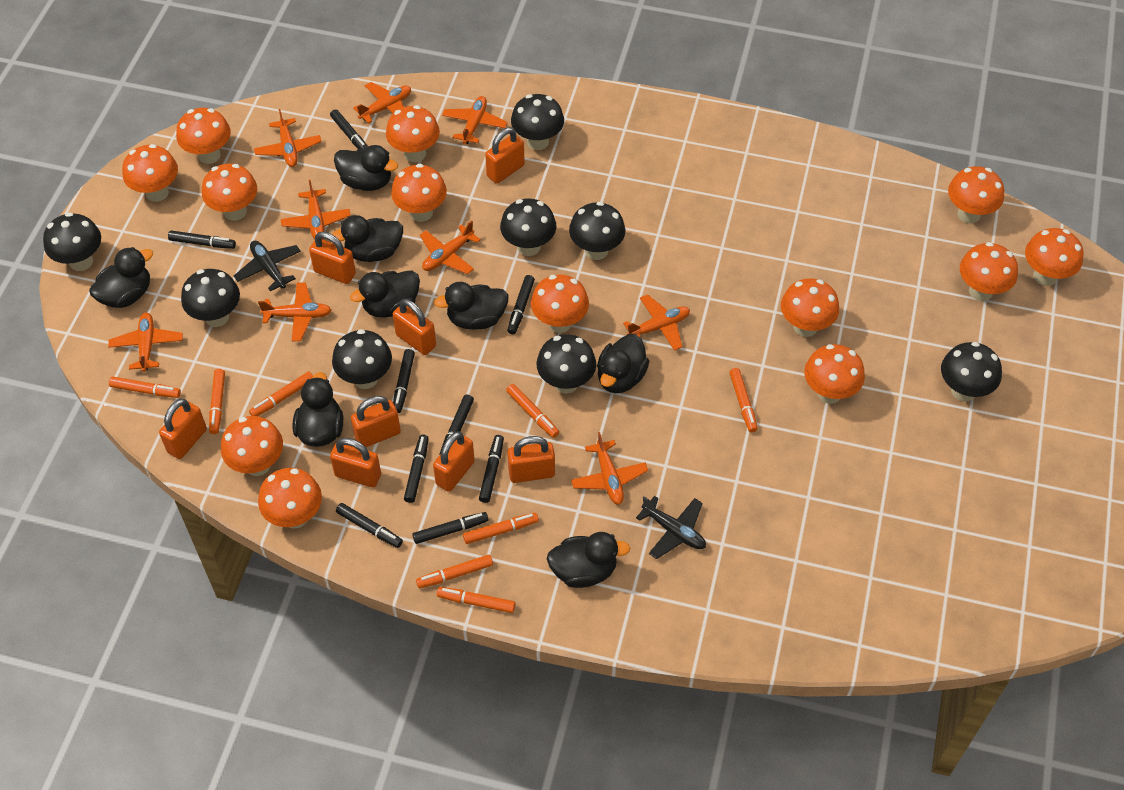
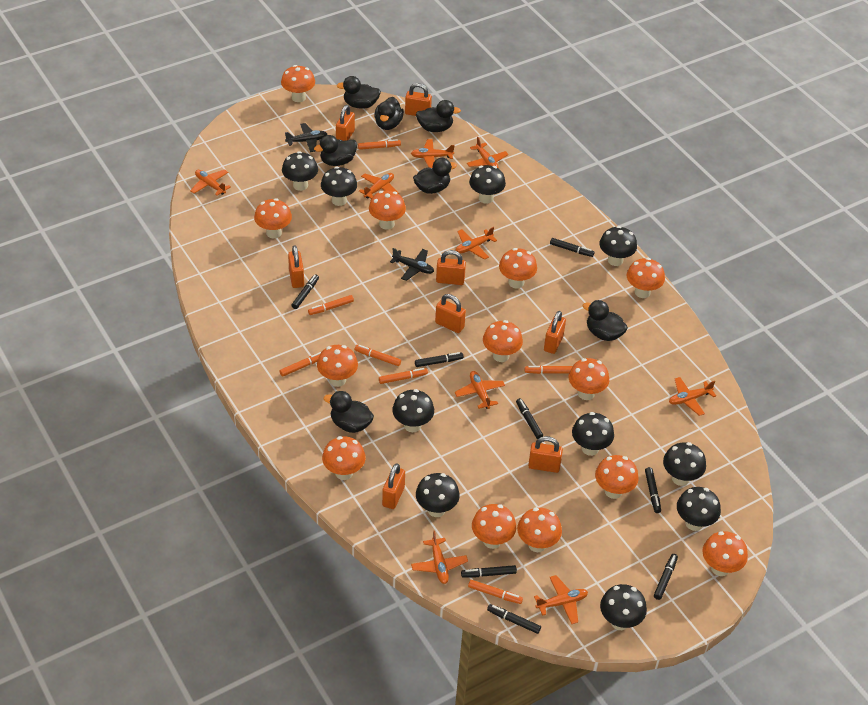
black duck: 8 -> 7
black marker: 9 -> 8
black mushroom: 8 -> 10
orange marker: 8 -> 7

